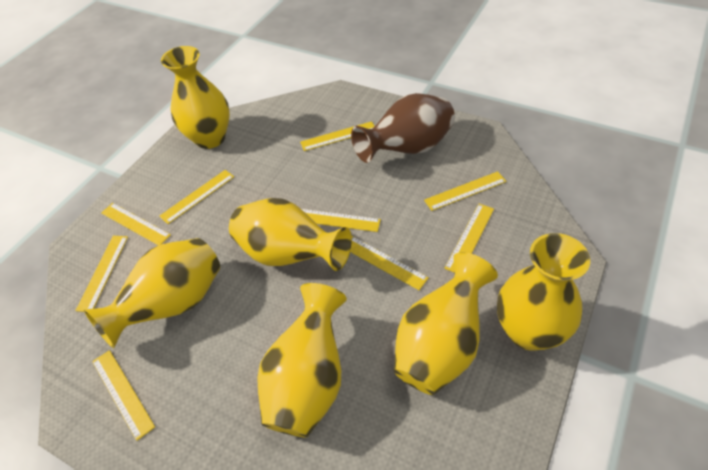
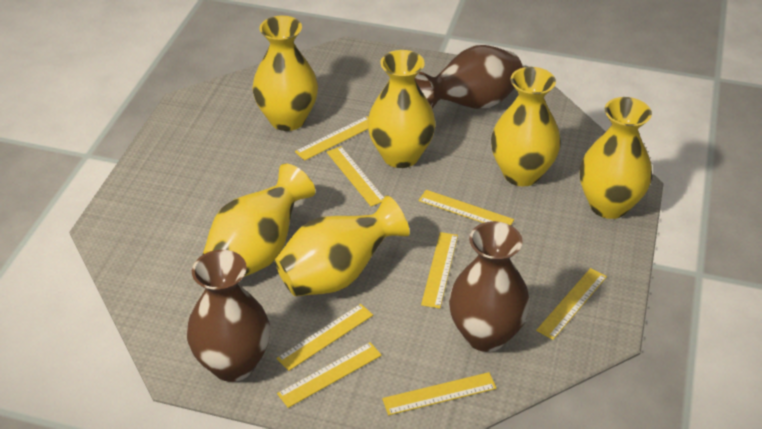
brown vase: 1 -> 3
yellow ruler: 9 -> 8

